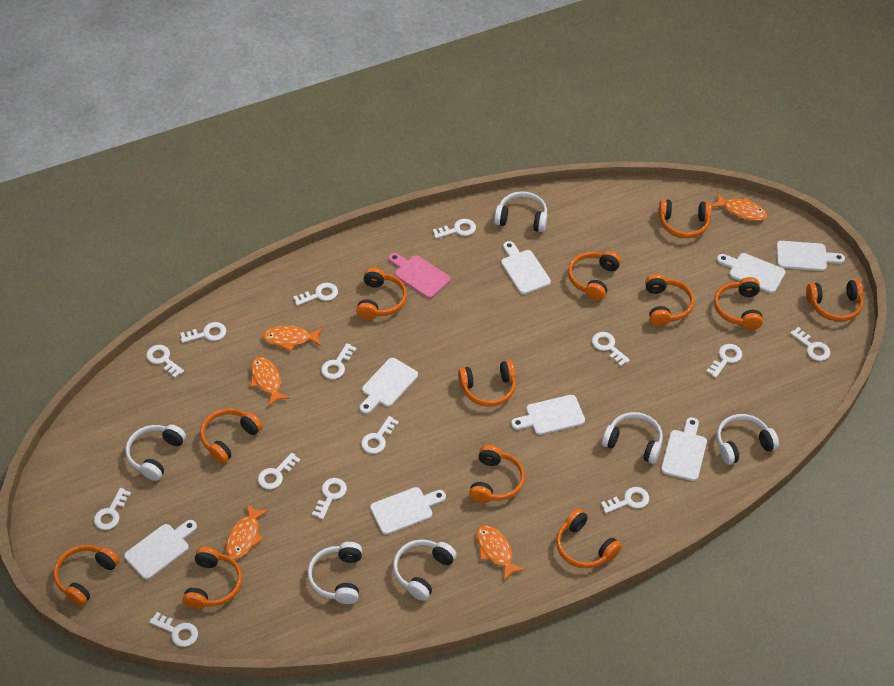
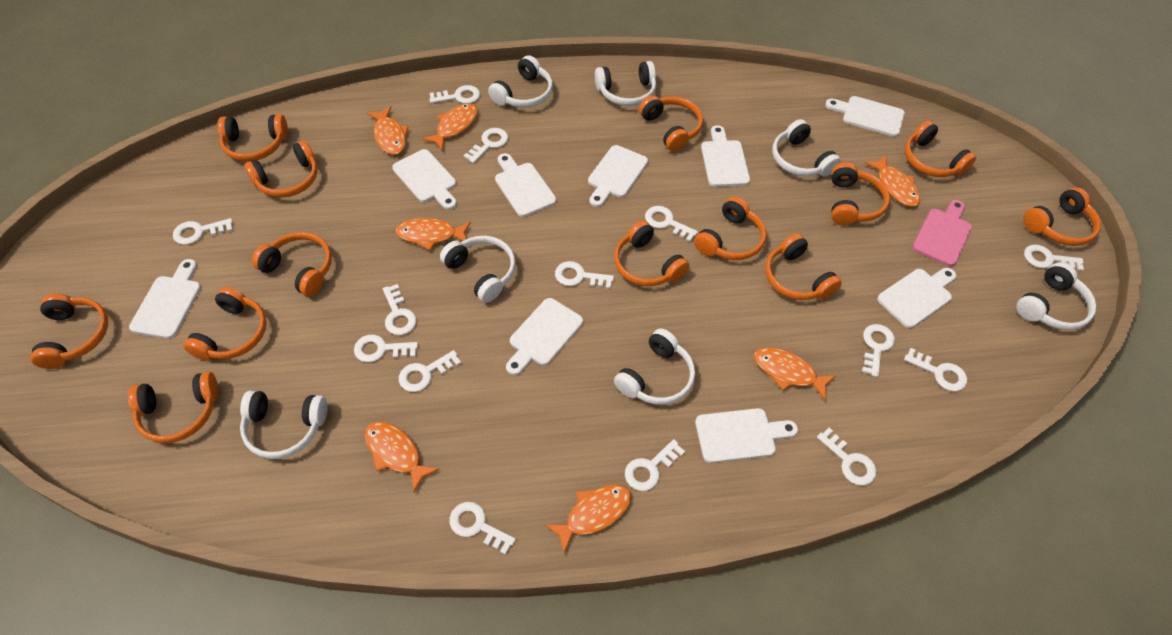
orange fish: 5 -> 7
orange headphones: 12 -> 13
white cutting board: 8 -> 9
white headphones: 6 -> 7

